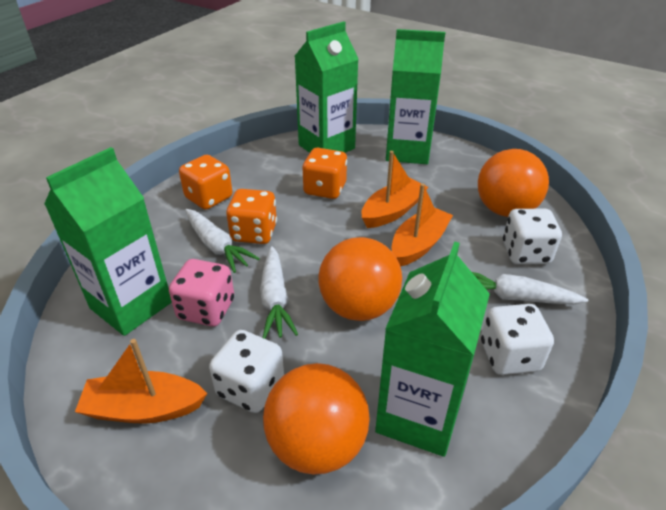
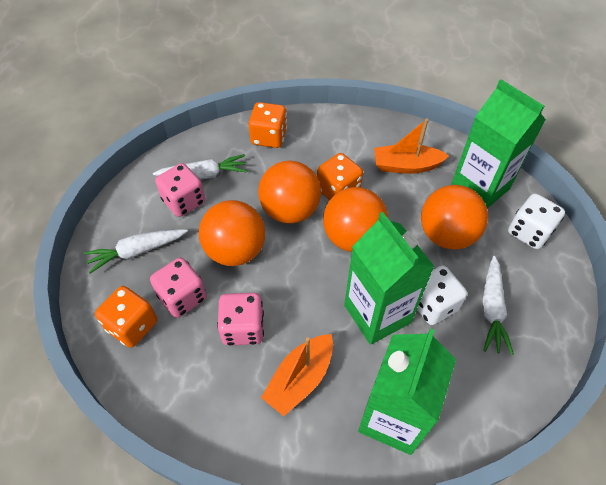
green carton: 4 -> 3
orange ball: 3 -> 4
orange boat: 3 -> 2
pink dice: 1 -> 3
white dice: 3 -> 2

